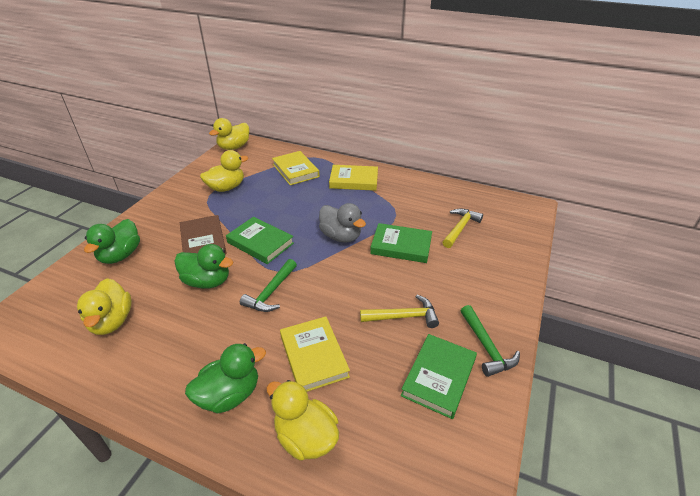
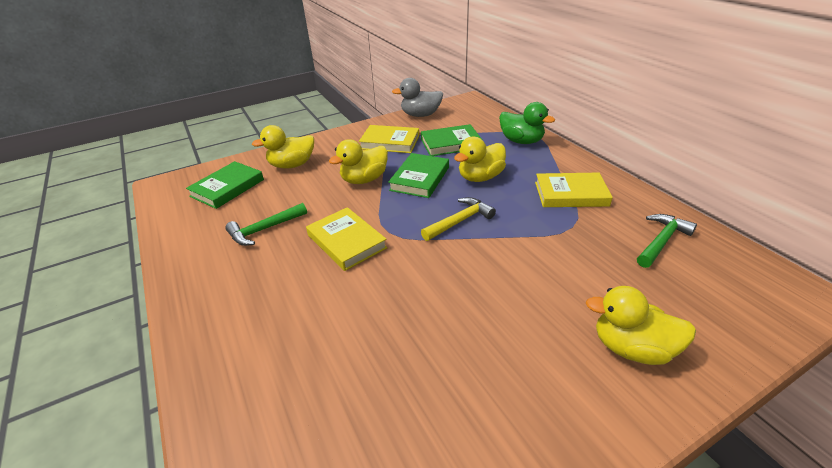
brown book: 1 -> 0
green duck: 3 -> 1
yellow hammer: 2 -> 1

